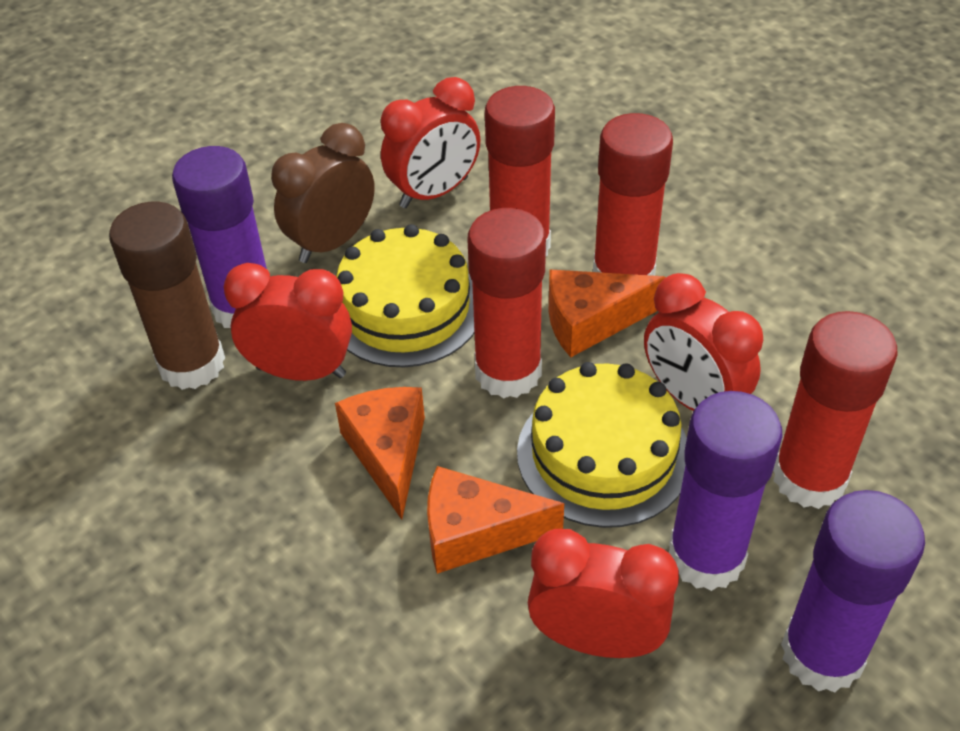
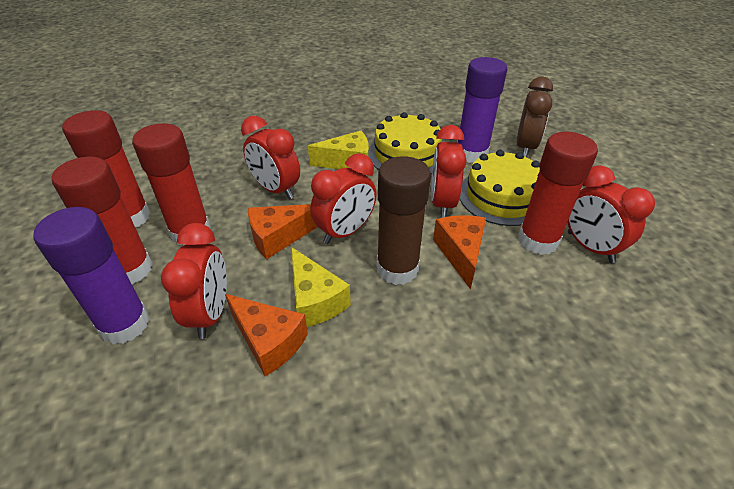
purple glue stick: 3 -> 2
red clock: 4 -> 5
yellow cheese: 0 -> 2

